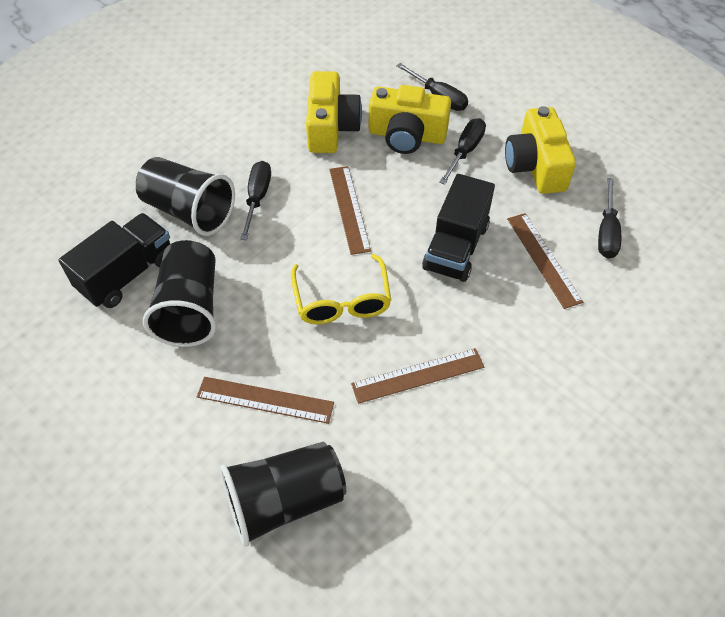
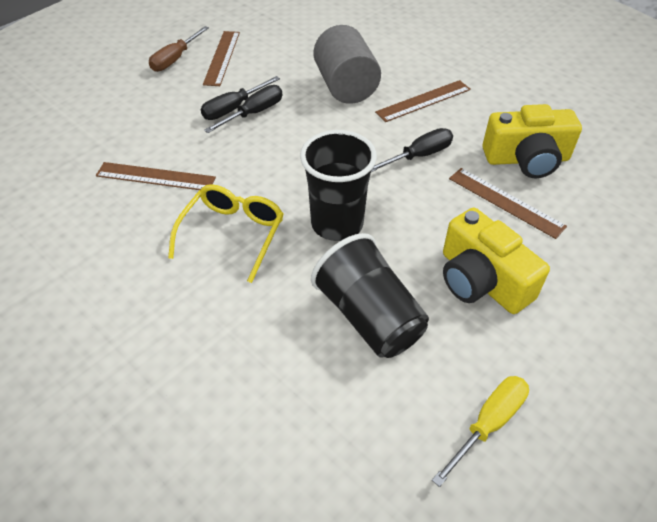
black cup: 3 -> 2
black screwdriver: 4 -> 3
black truck: 2 -> 0
brown screwdriver: 0 -> 1
grey cylinder: 0 -> 1
yellow camera: 3 -> 2
yellow screwdriver: 0 -> 1

